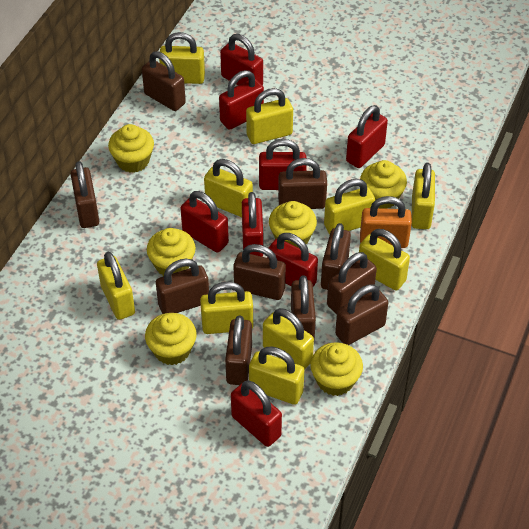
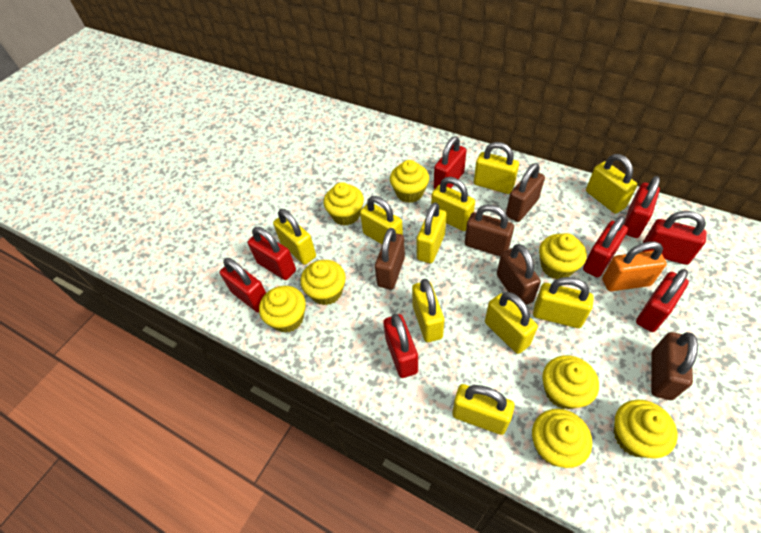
brown padlock: 10 -> 5
yellow cupcake: 6 -> 8

